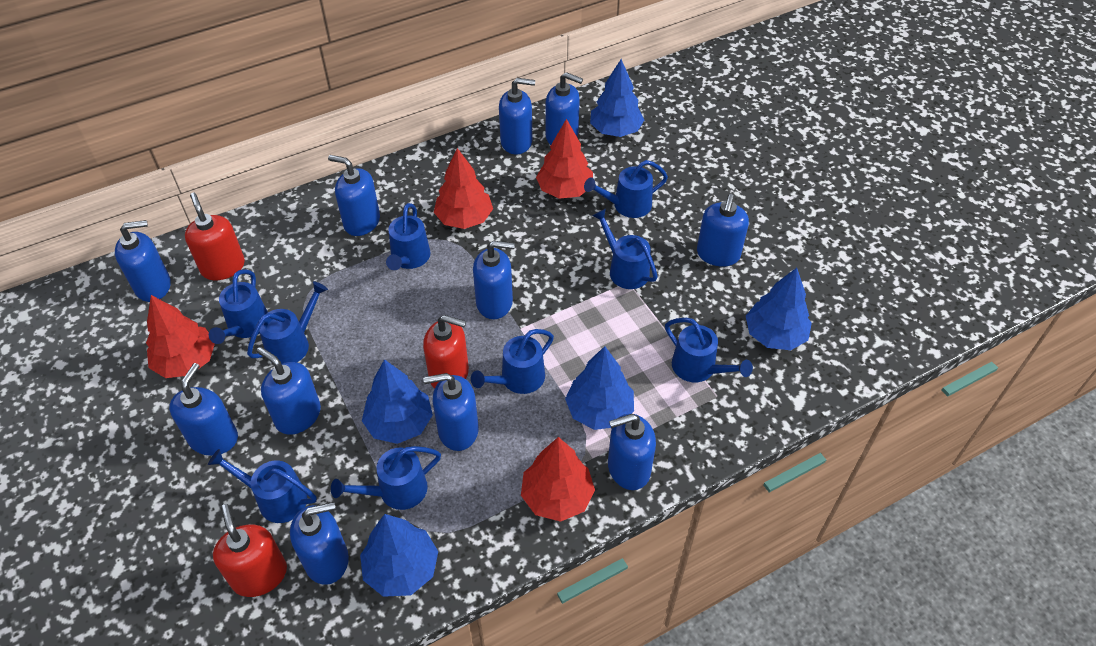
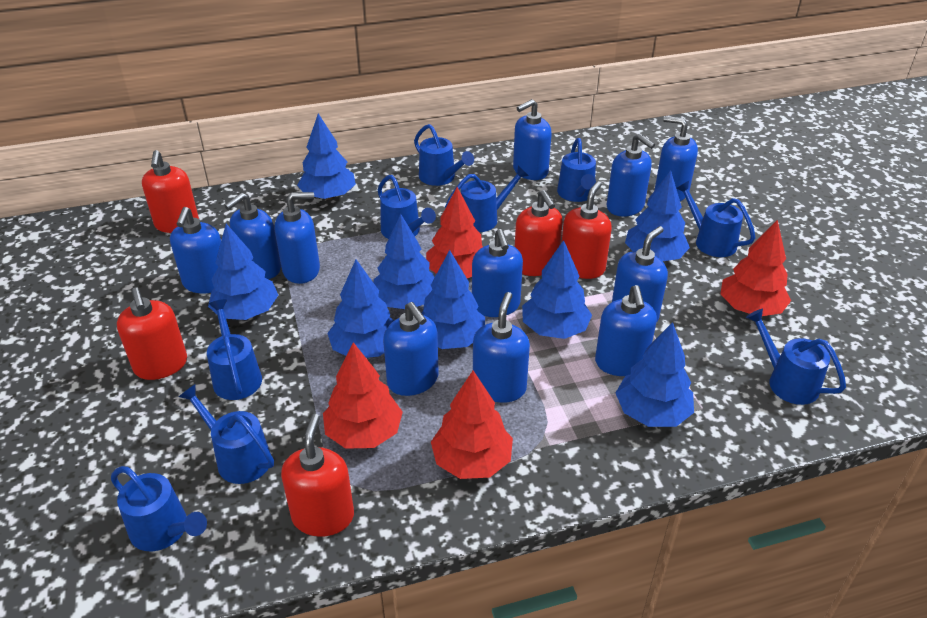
blue tree: 5 -> 8
red soap dispenser: 3 -> 5

